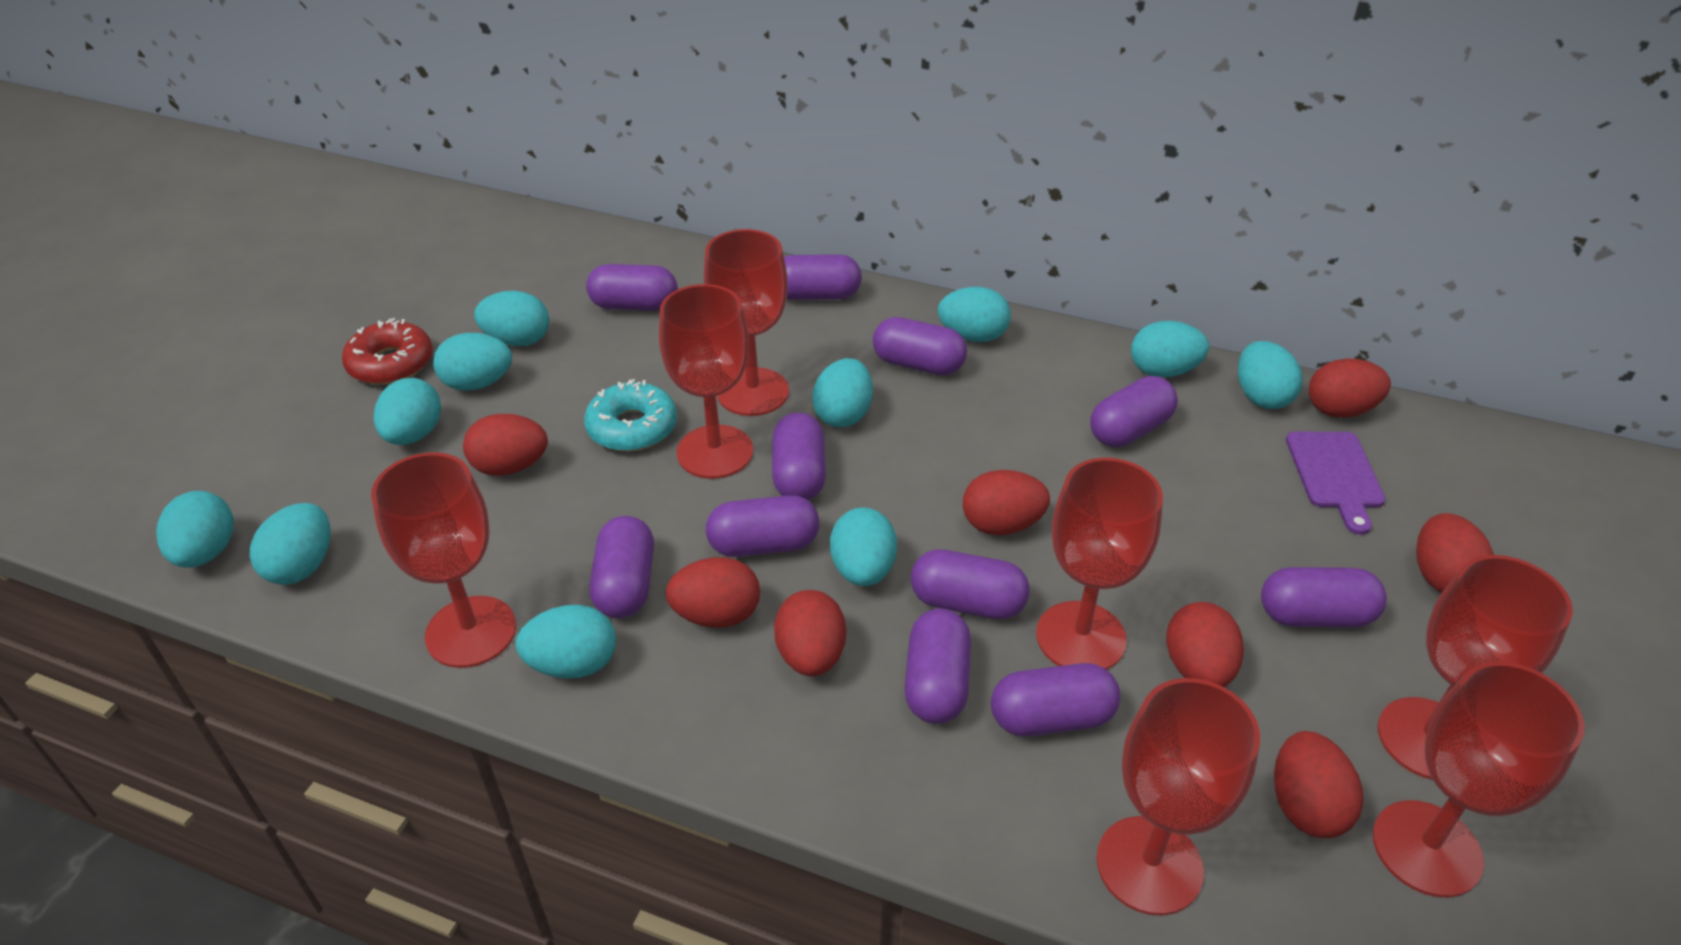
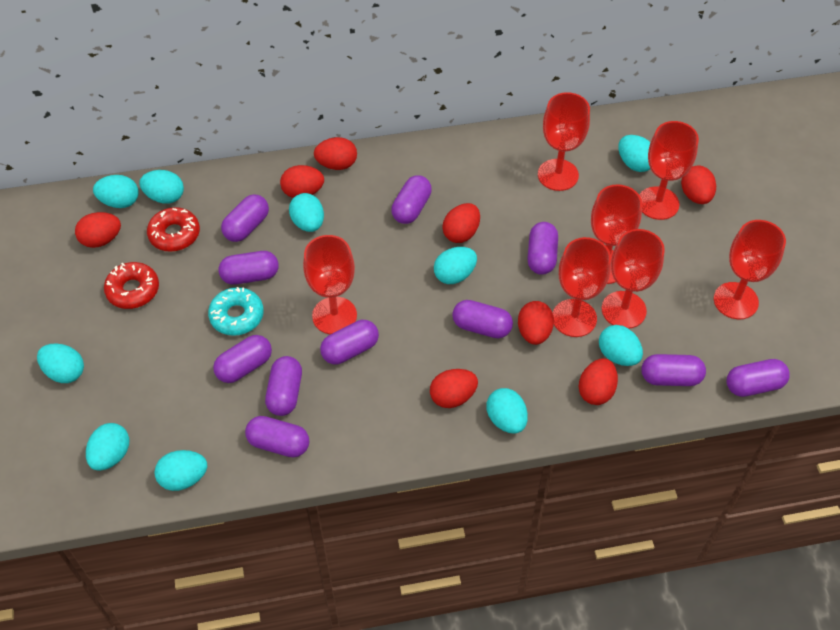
purple cutting board: 1 -> 0
red donut: 1 -> 2
turquoise egg: 11 -> 10

